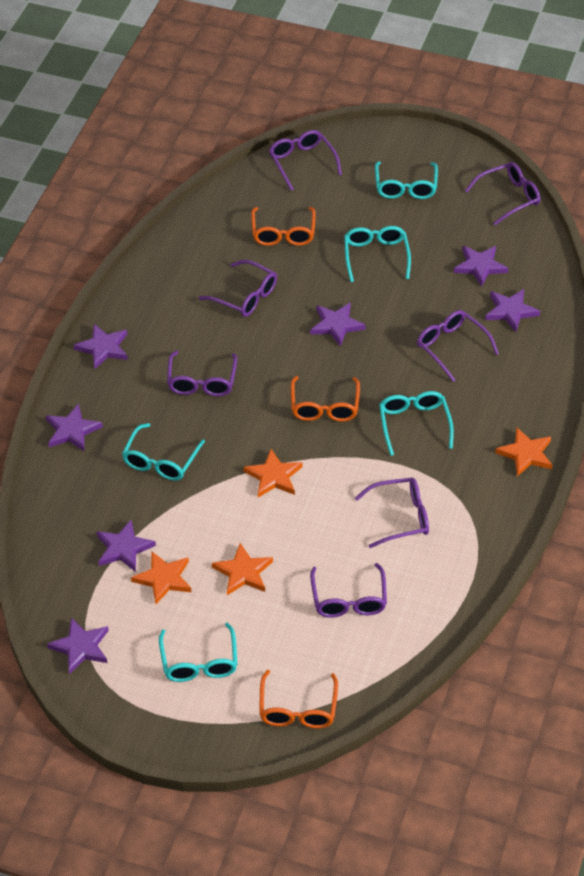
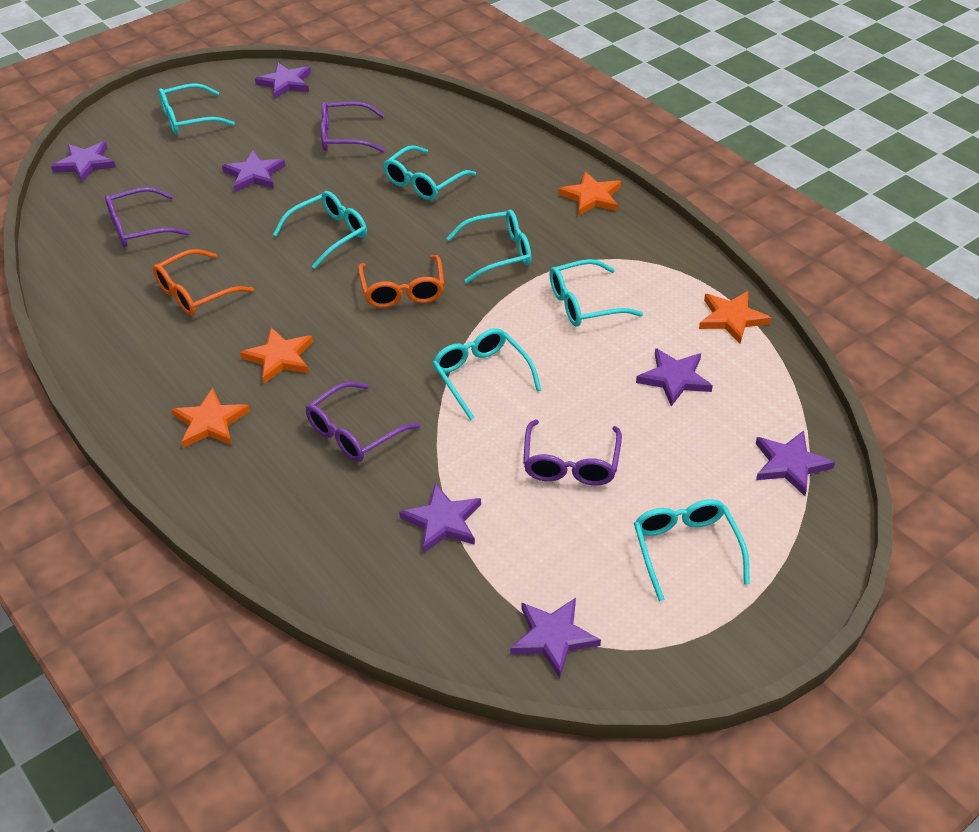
orange glasses: 3 -> 2
purple glasses: 7 -> 4
turquoise glasses: 5 -> 7

